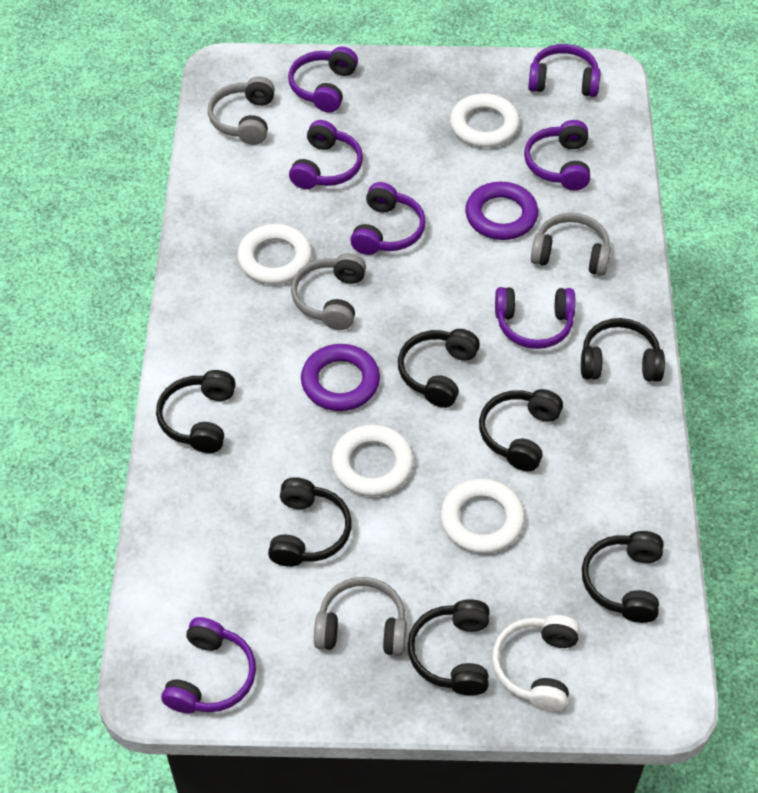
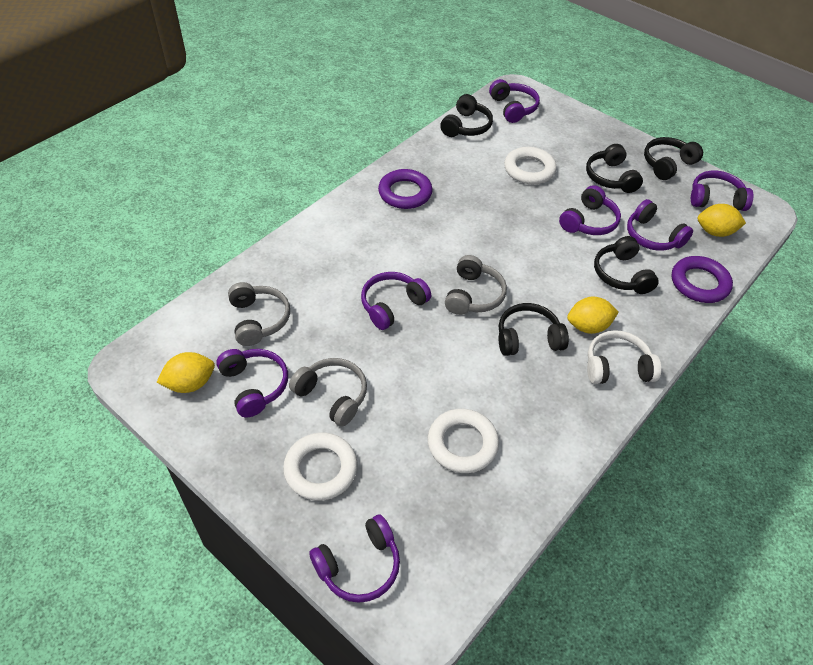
black headphones: 7 -> 5
grey headphones: 4 -> 3
white ring: 4 -> 3
yellow lemon: 0 -> 3

